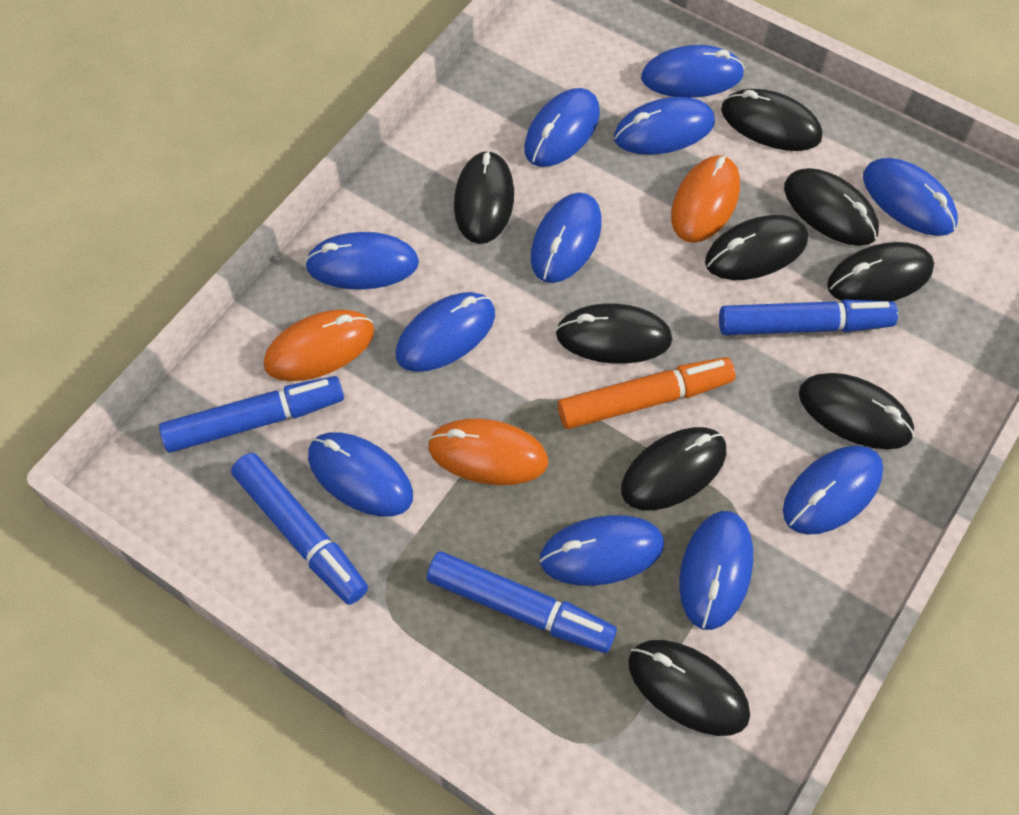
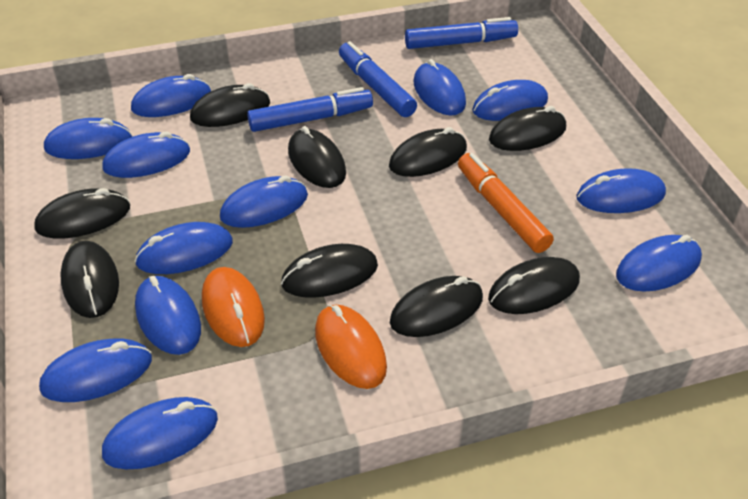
blue marker: 4 -> 3
blue mouse: 11 -> 12
orange mouse: 3 -> 2

